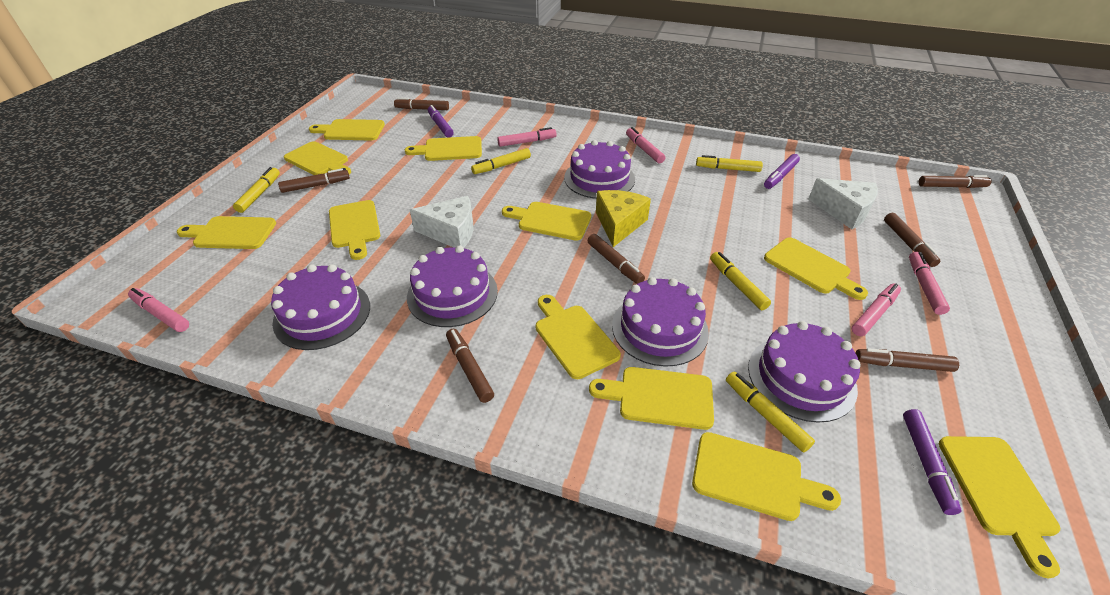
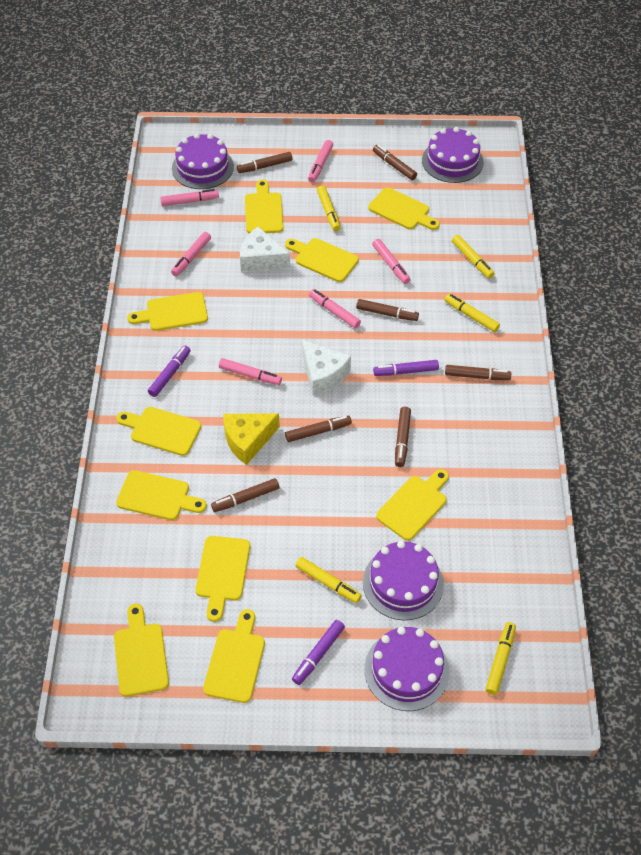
pink marker: 5 -> 6
purple cake: 5 -> 4
yellow cutting board: 11 -> 10

